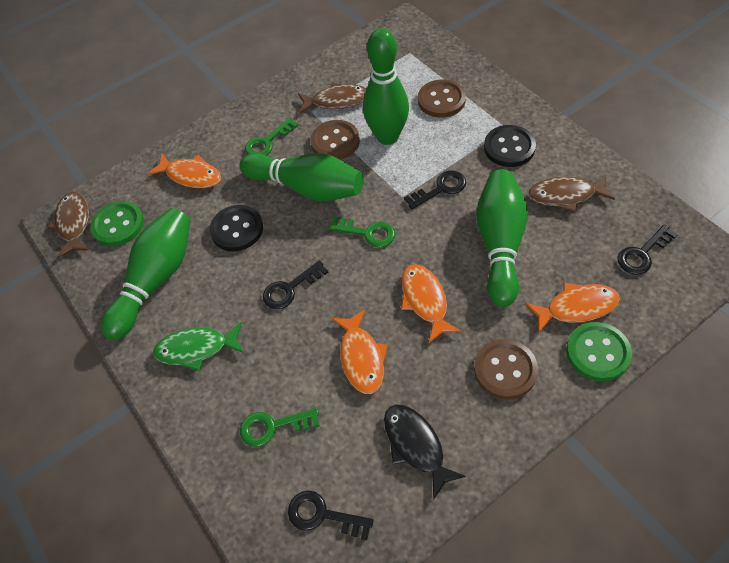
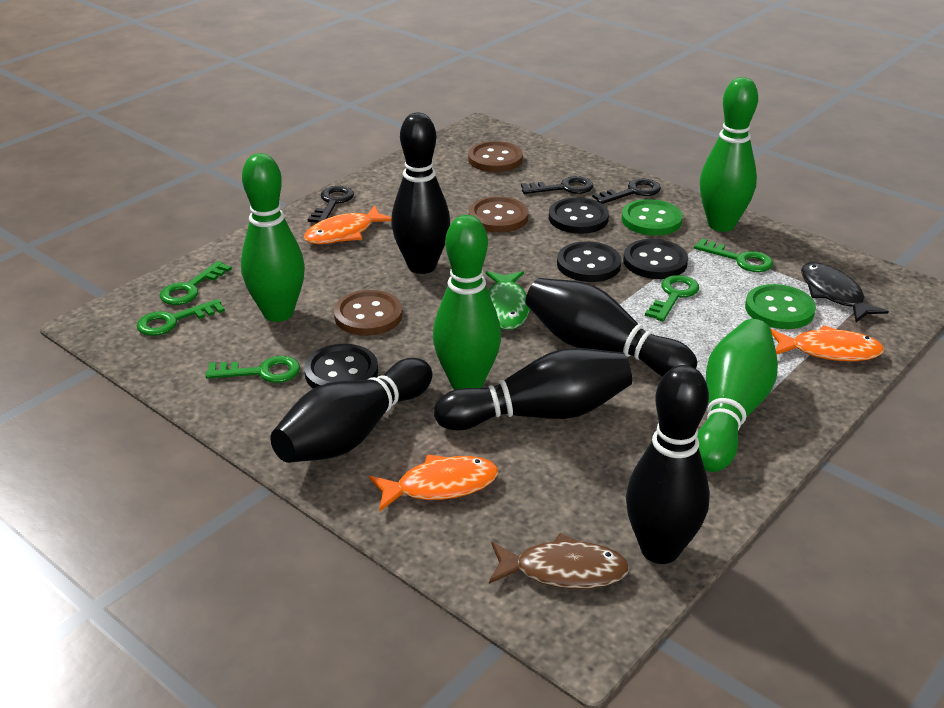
black bowling pin: 0 -> 5
black button: 2 -> 4
black key: 4 -> 3
brown fish: 3 -> 1
green key: 3 -> 5
orange fish: 4 -> 3

